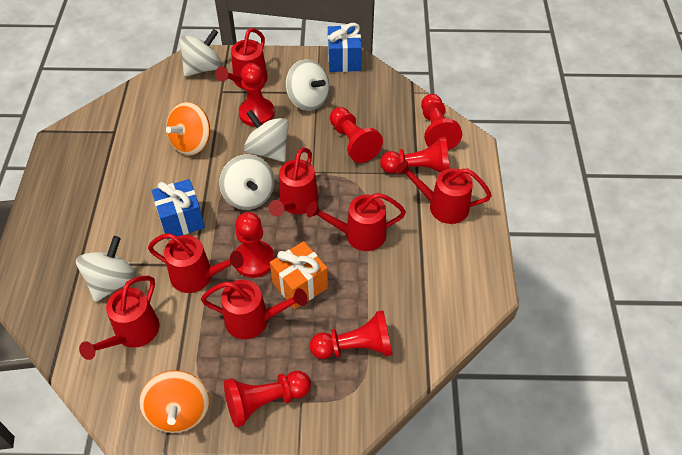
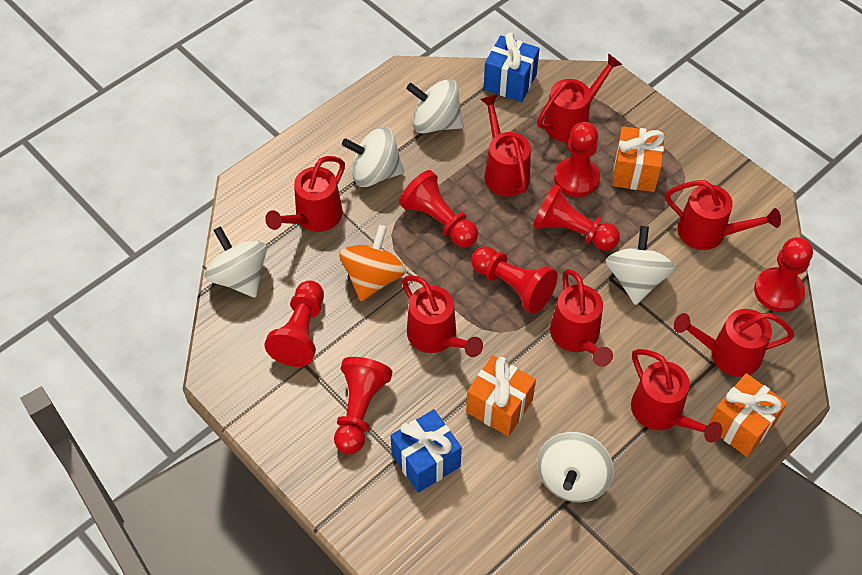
orange gift: 1 -> 3
orange spinning top: 2 -> 1
red watering can: 7 -> 8

